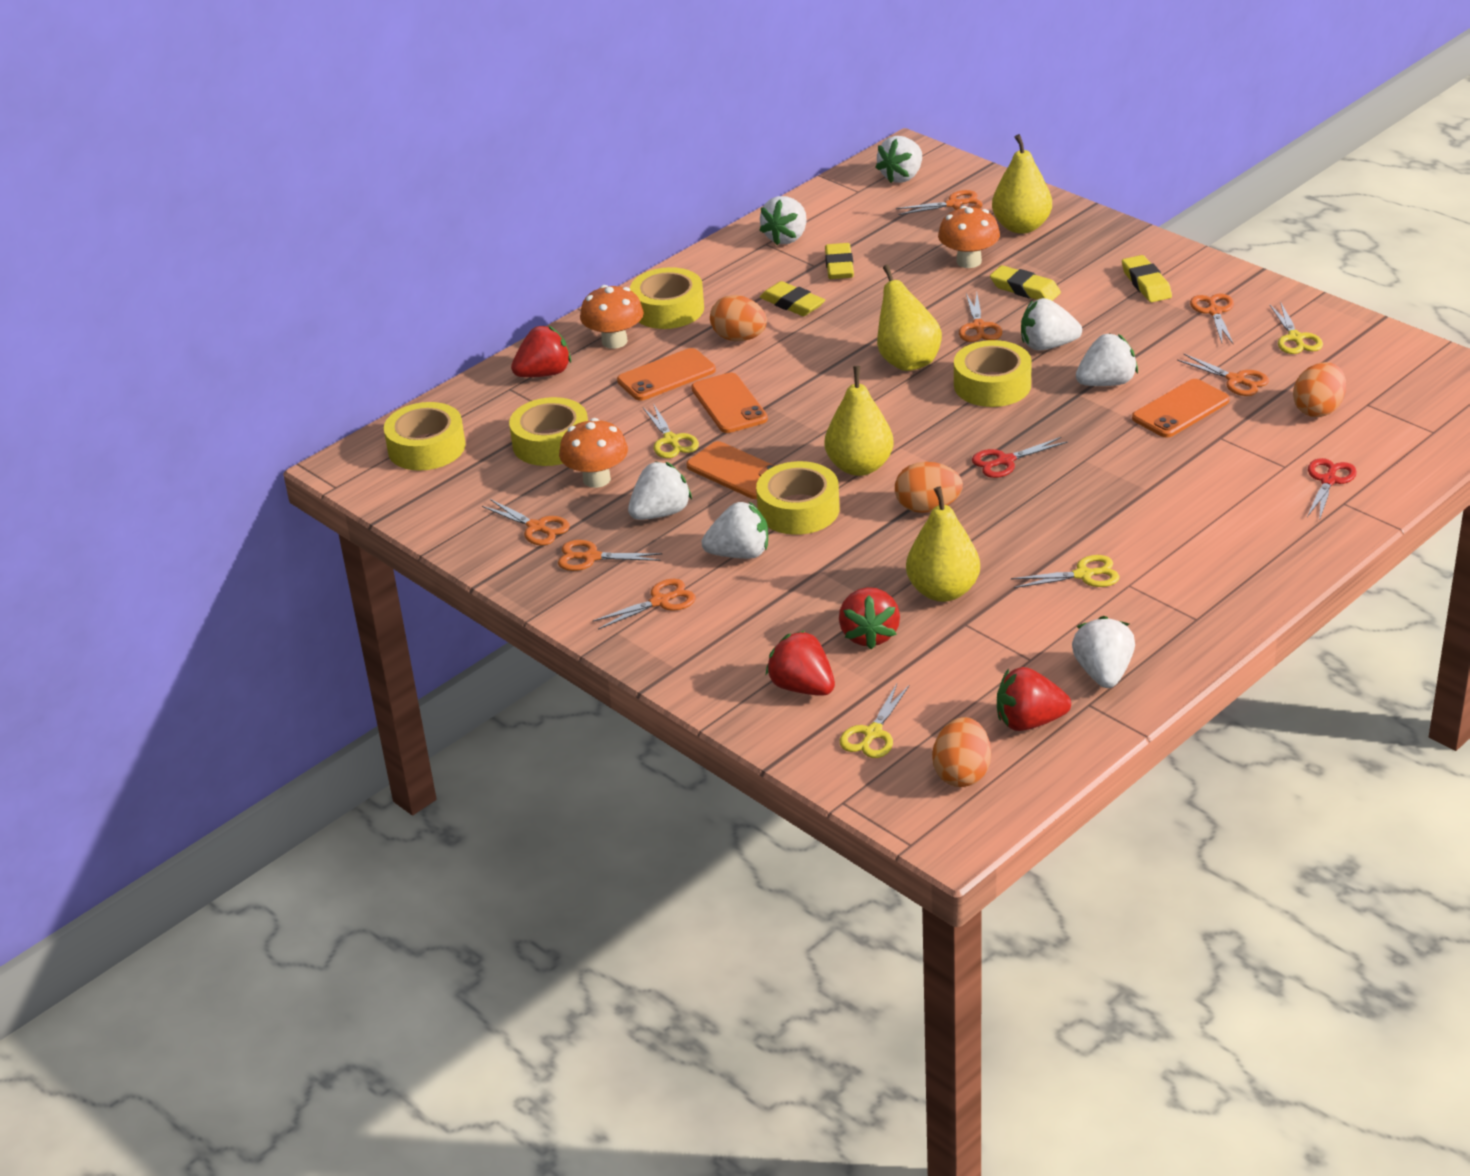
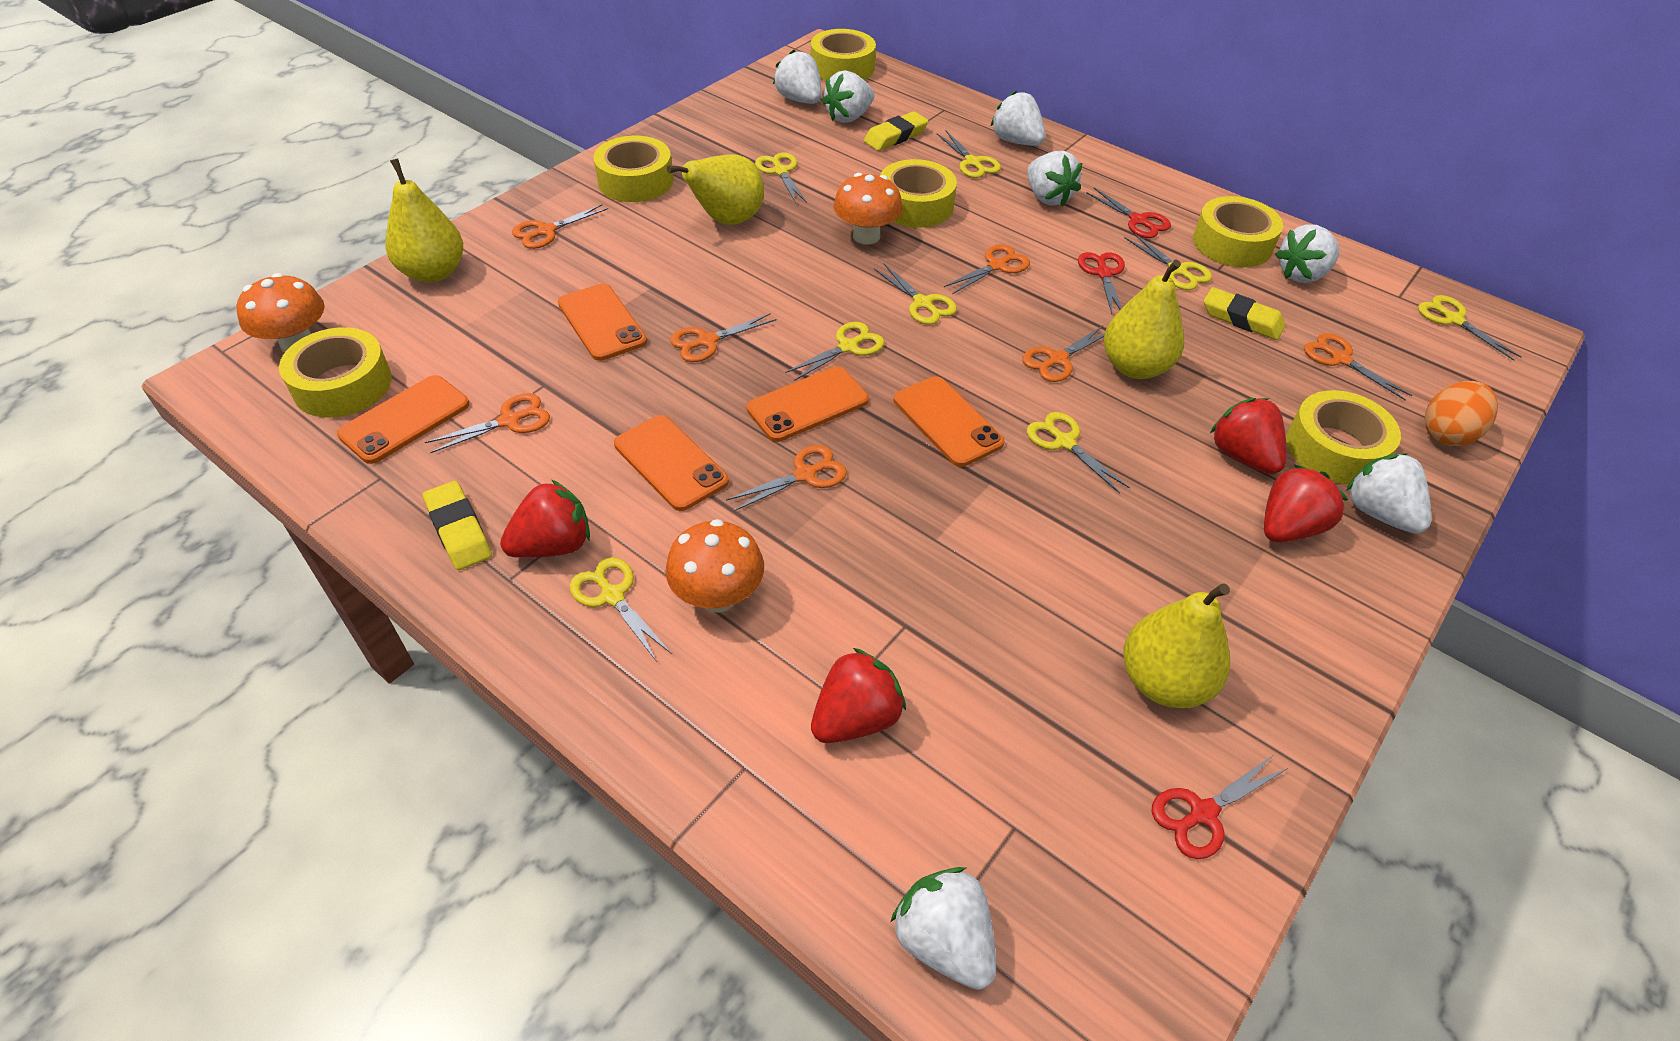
orange egg: 4 -> 1
orange phone: 4 -> 5
red scissors: 2 -> 3
yellow eraser: 4 -> 3
yellow scissors: 4 -> 8
yellow tape: 5 -> 6

